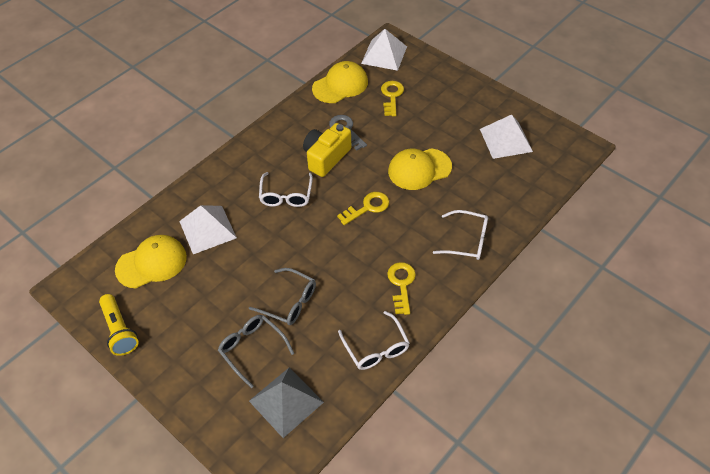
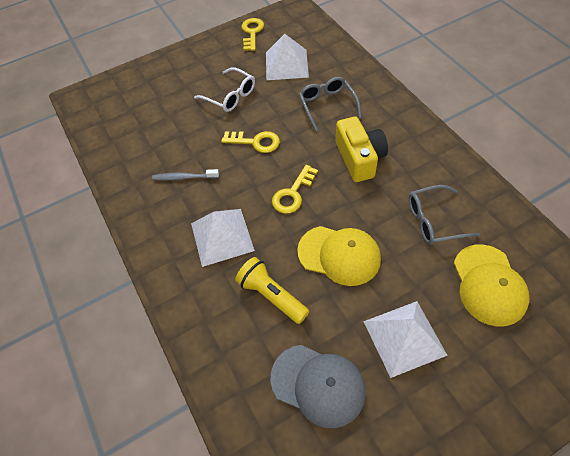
grey cap: 0 -> 1
grey key: 1 -> 0
grey pyramid: 1 -> 0
grey toothbrush: 0 -> 1
white glasses: 3 -> 1
yellow cap: 3 -> 2

